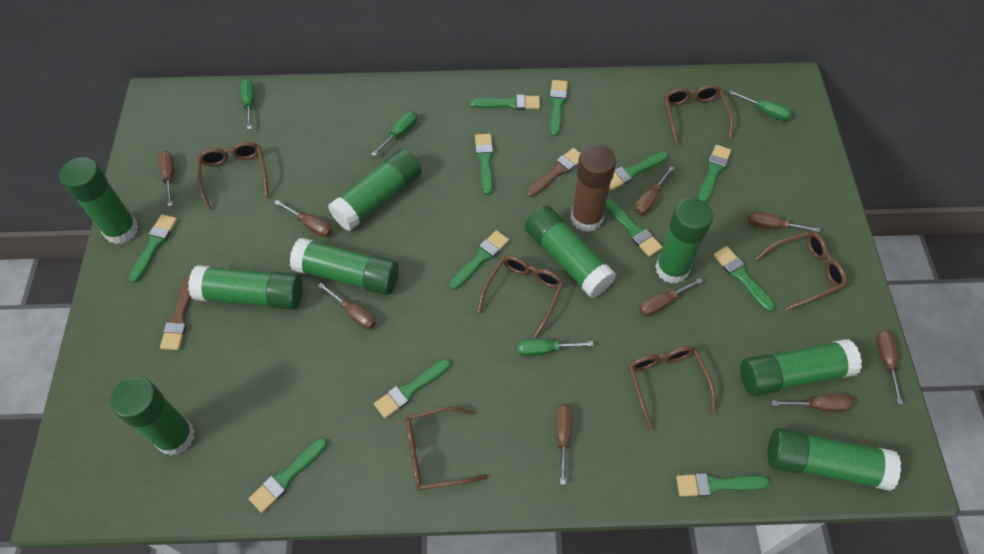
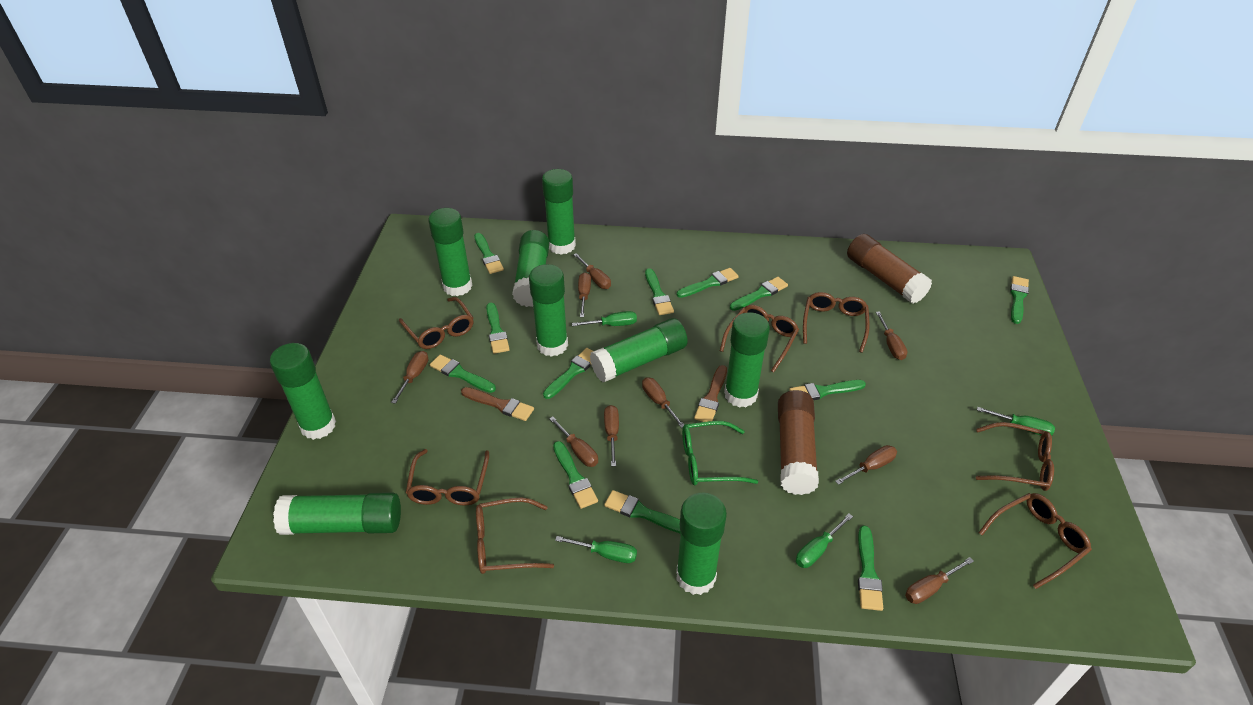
brown glasses: 6 -> 7
brown glue stick: 1 -> 2
green glasses: 0 -> 1

